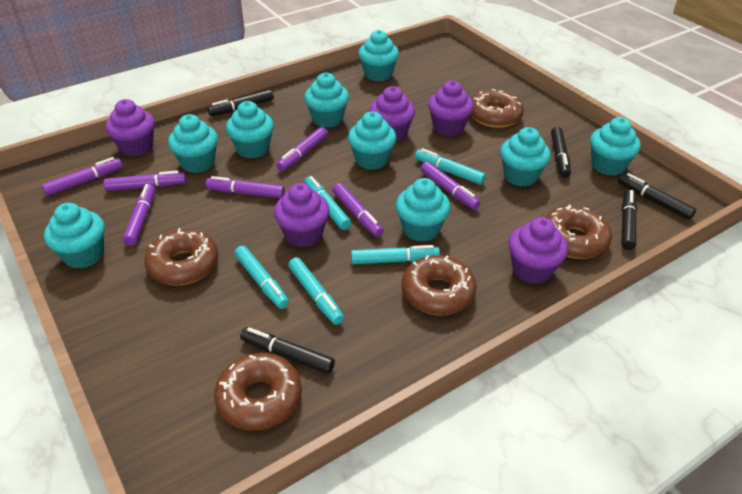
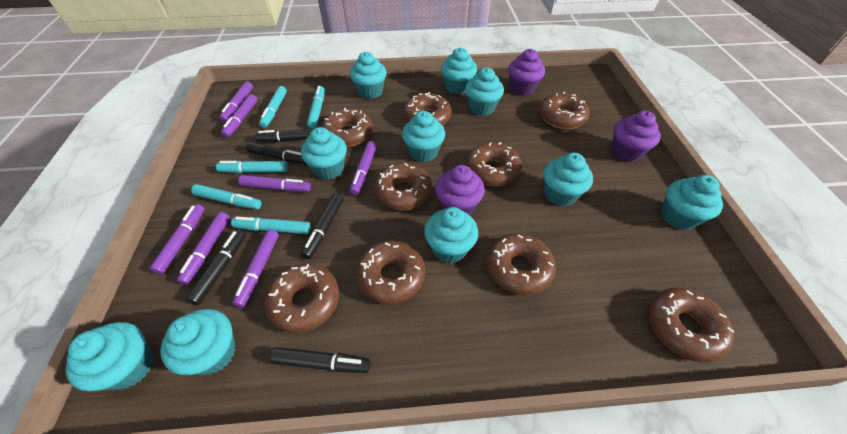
brown donut: 5 -> 9
purple cupcake: 5 -> 3
turquoise cupcake: 9 -> 10

